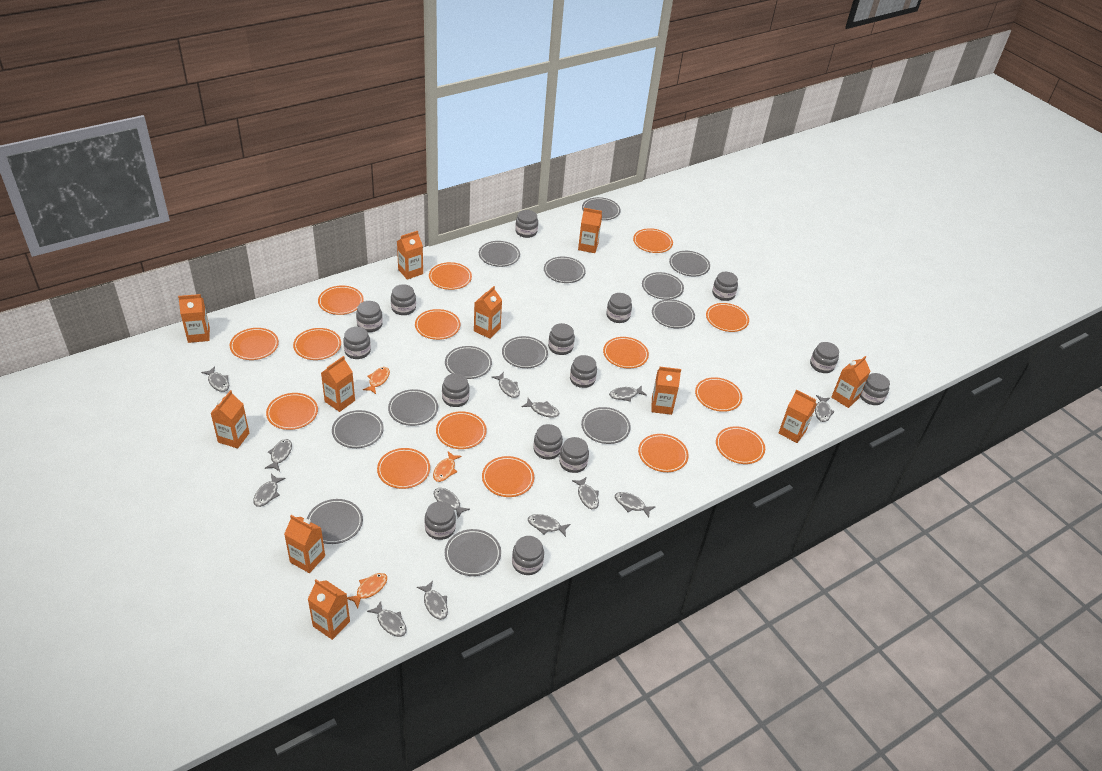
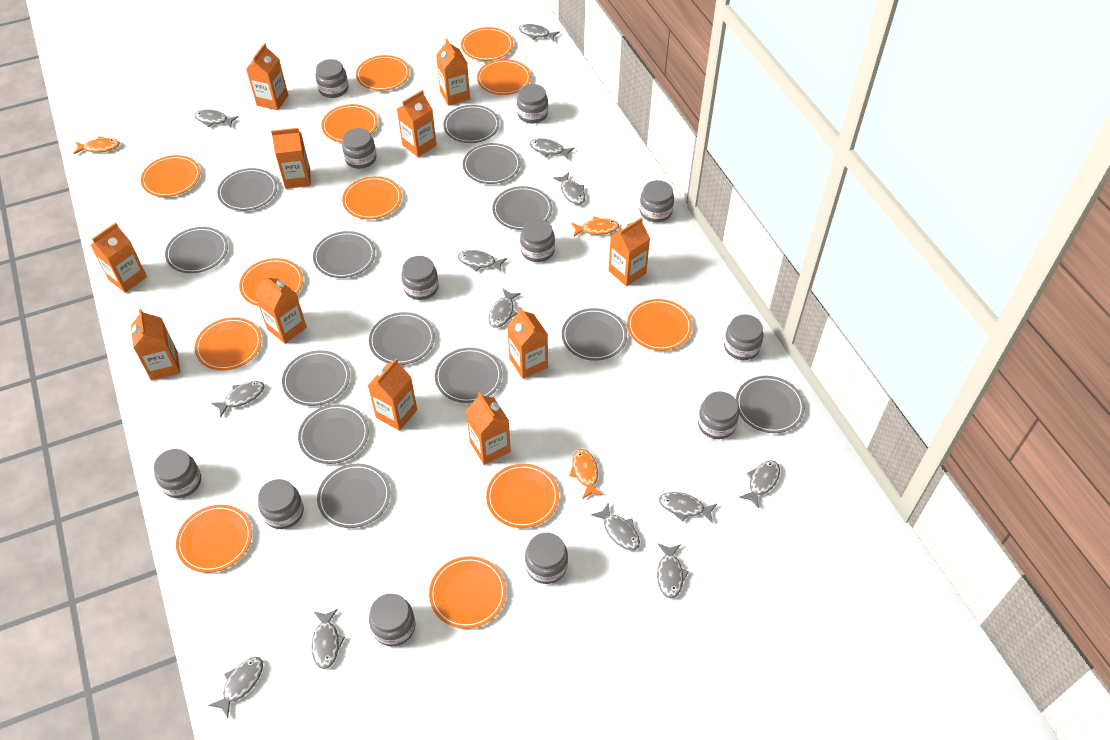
grey jar: 15 -> 12
orange plate: 15 -> 12

